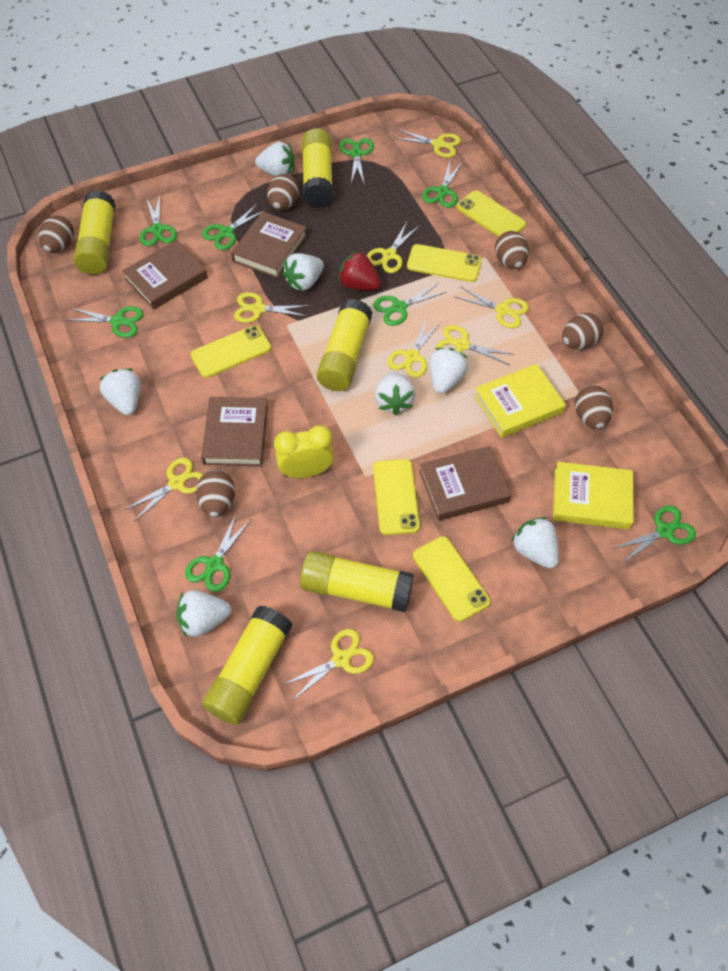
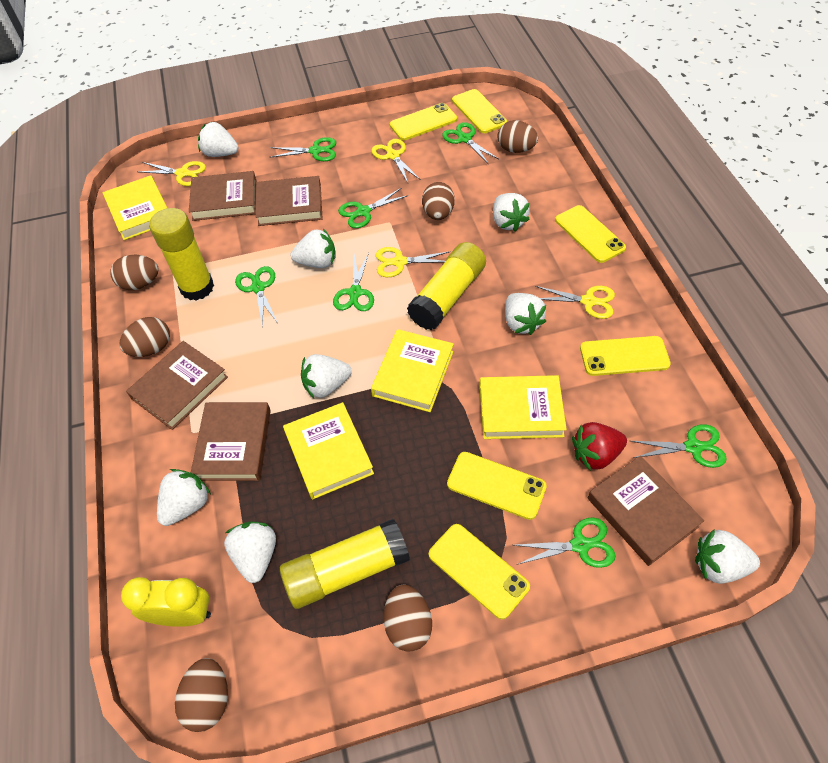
brown book: 4 -> 5
green scissors: 8 -> 7
white strawberry: 7 -> 8
yellow book: 2 -> 4
yellow glue stick: 5 -> 3
yellow phone: 5 -> 6
yellow scissors: 8 -> 4

